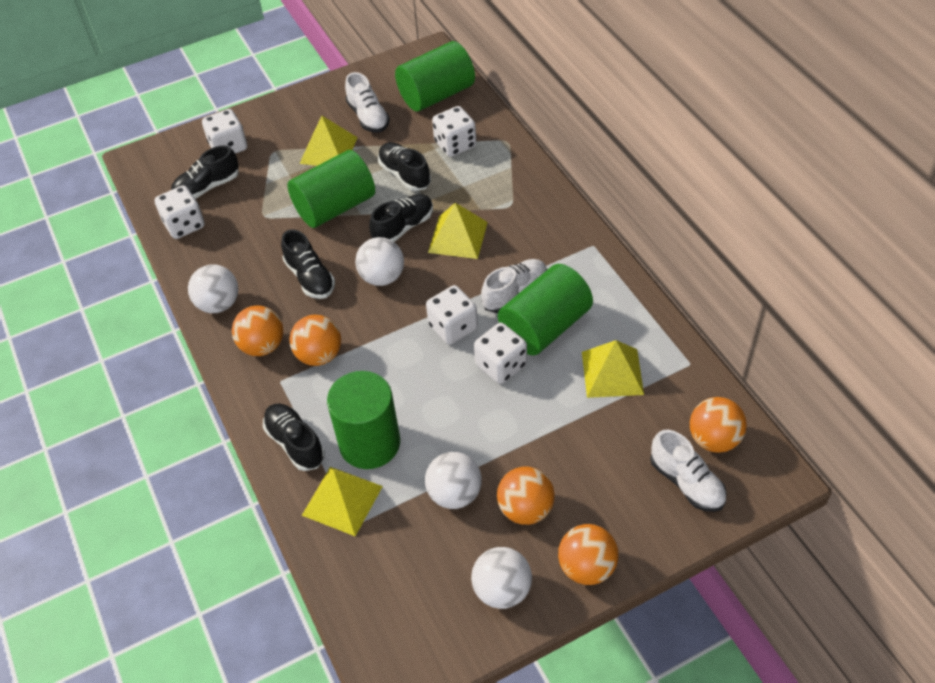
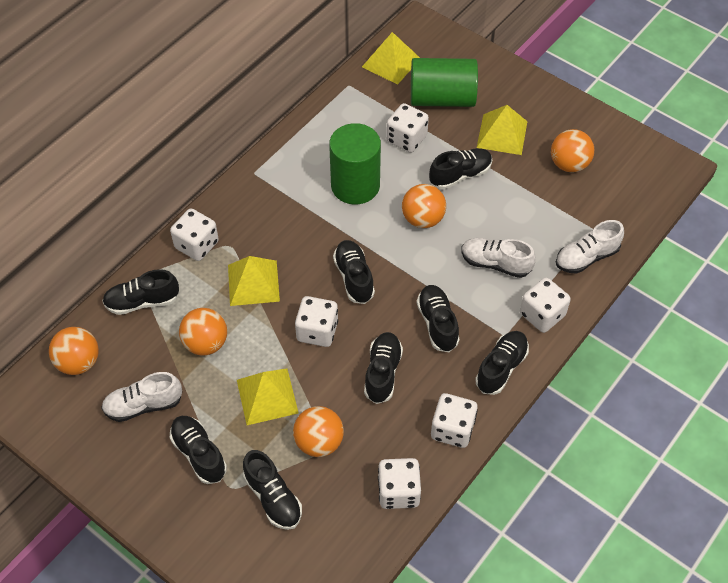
black shoe: 5 -> 8
green cylinder: 4 -> 2
white ball: 4 -> 0
white dice: 5 -> 6

